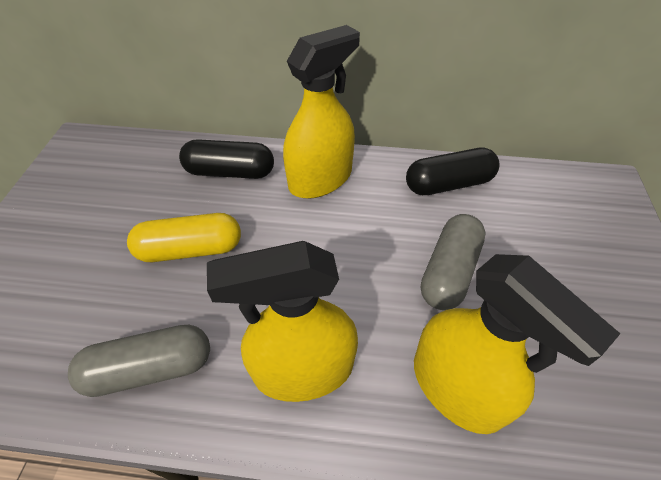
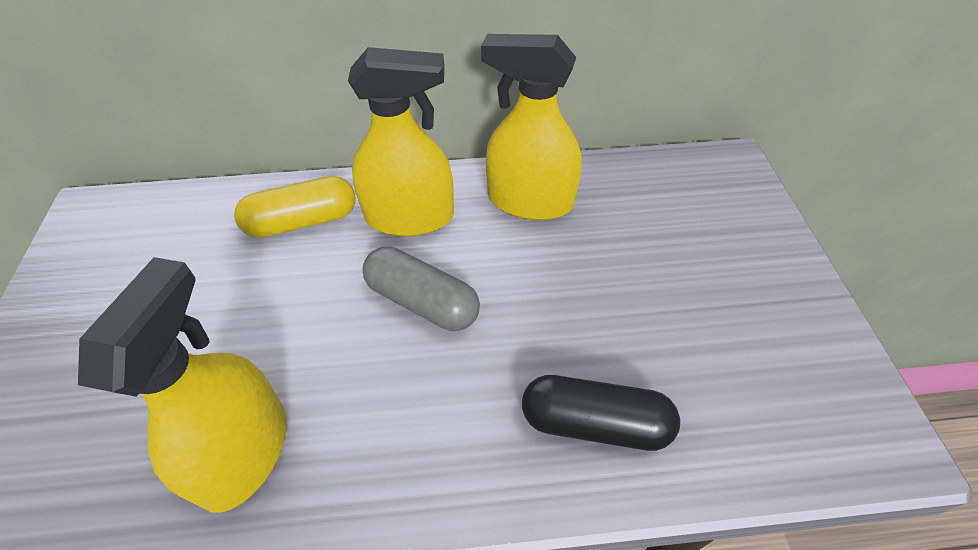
black capsule: 2 -> 1
grey capsule: 2 -> 1

